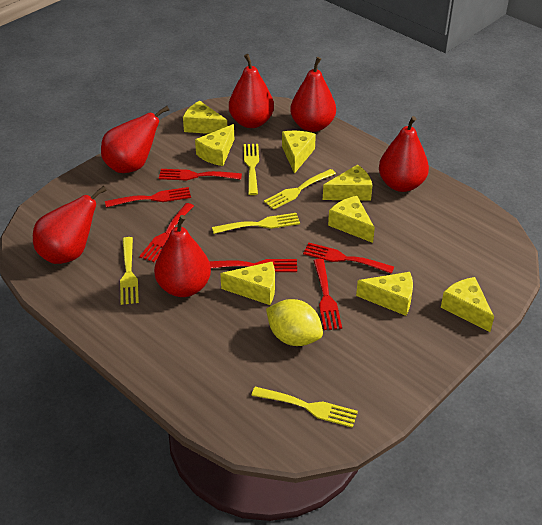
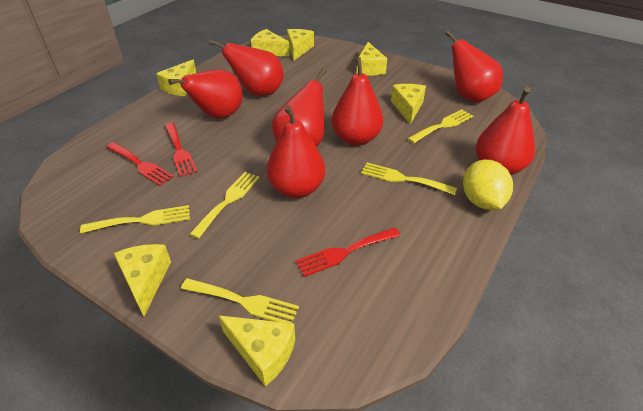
red fork: 6 -> 3
red pear: 6 -> 7
yellow cheese: 8 -> 7

